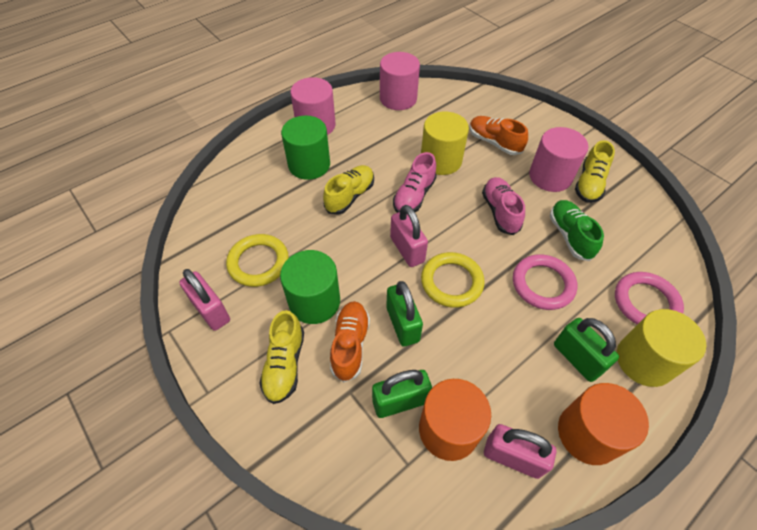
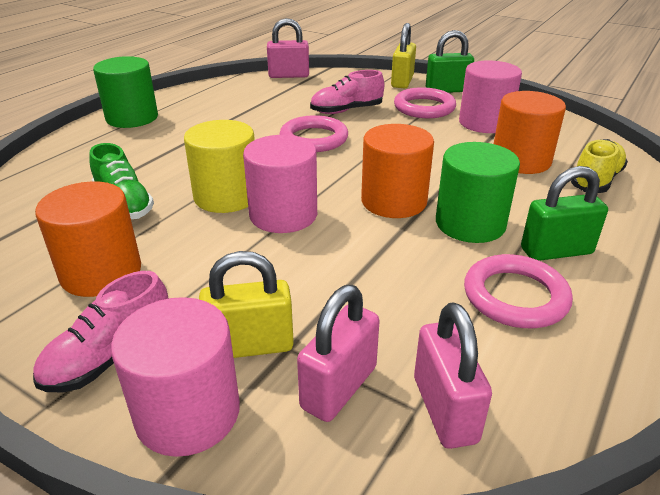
green padlock: 3 -> 2
orange cylinder: 2 -> 3
orange shoe: 2 -> 0
pink ring: 2 -> 3
yellow cylinder: 2 -> 1
yellow padlock: 0 -> 2
yellow ring: 2 -> 0
yellow shoe: 3 -> 1

